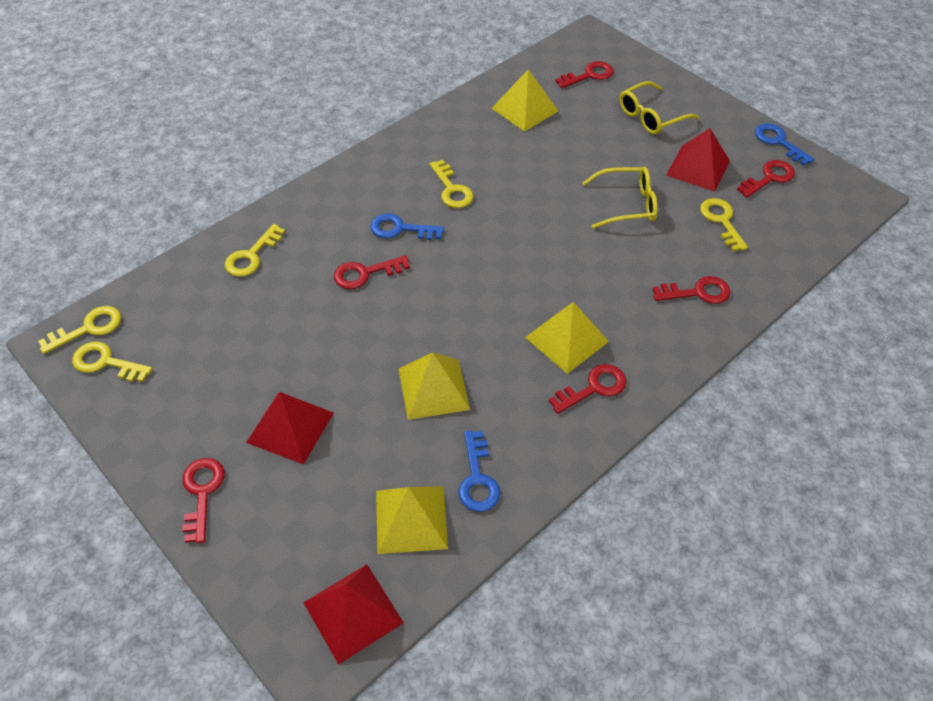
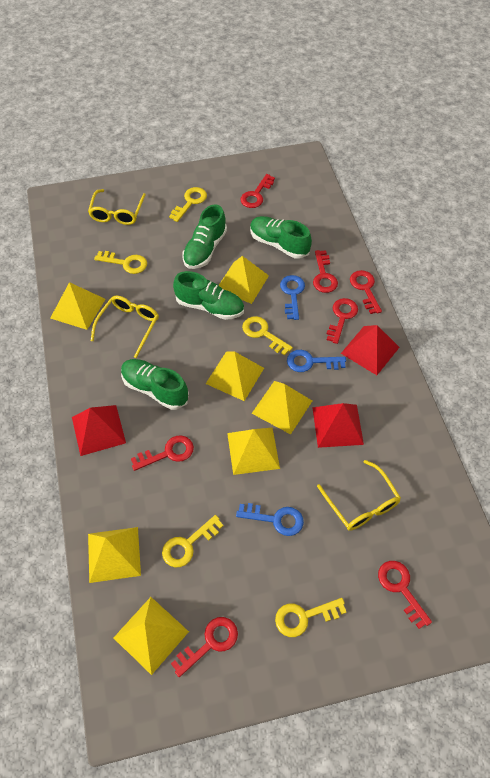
green shoe: 0 -> 4
red key: 6 -> 7
yellow glasses: 2 -> 3
yellow pyramid: 4 -> 7

